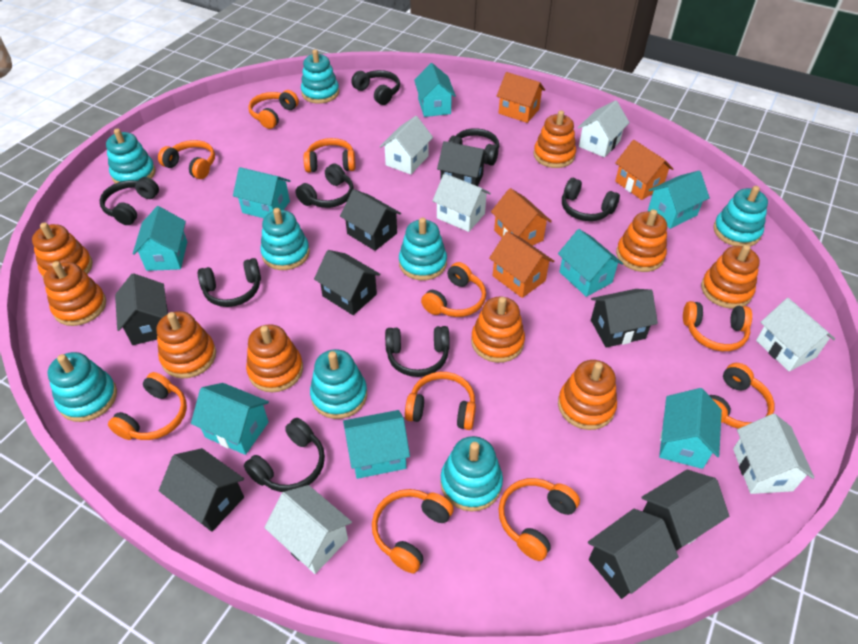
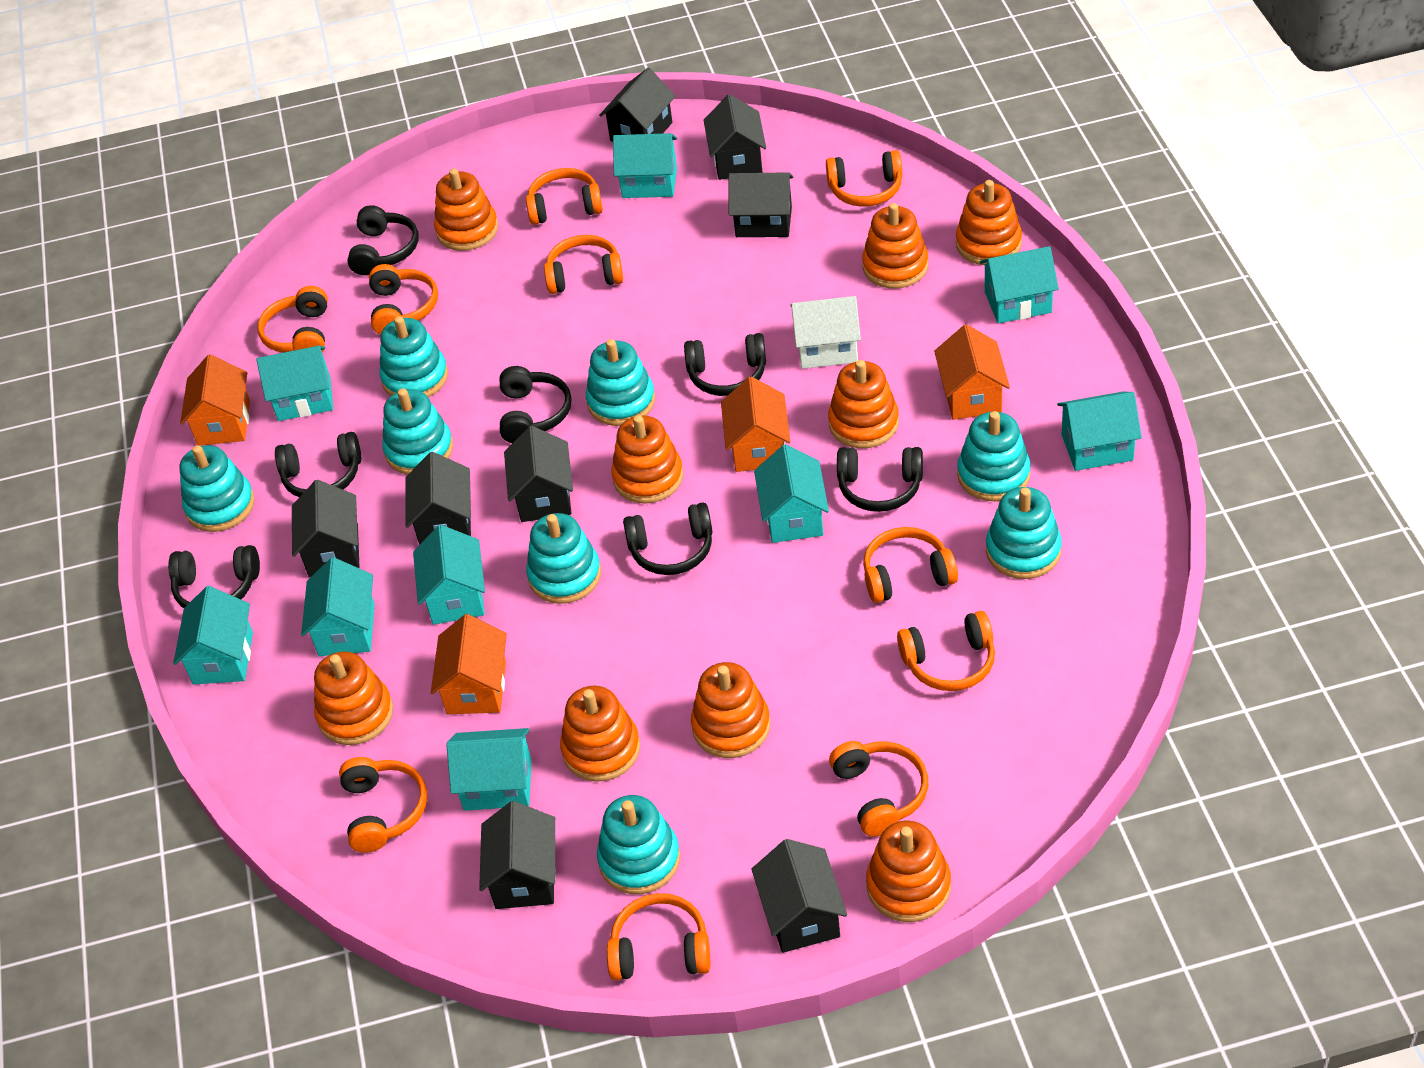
black headphones: 8 -> 7
turquoise house: 8 -> 9
white house: 6 -> 1

